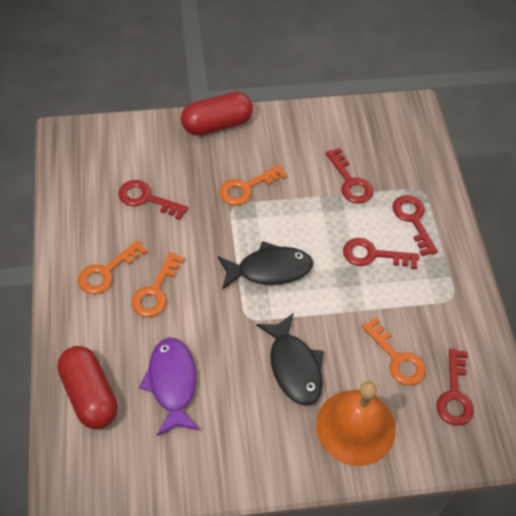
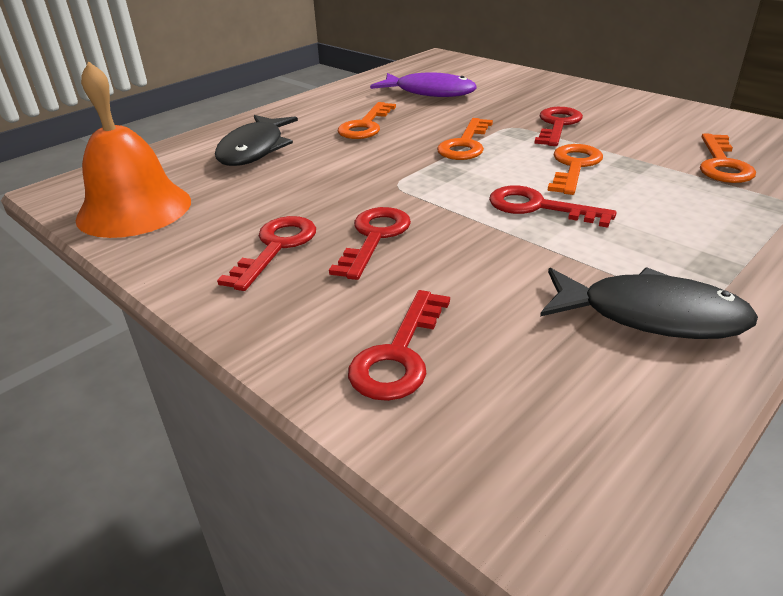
red capsule: 2 -> 0

